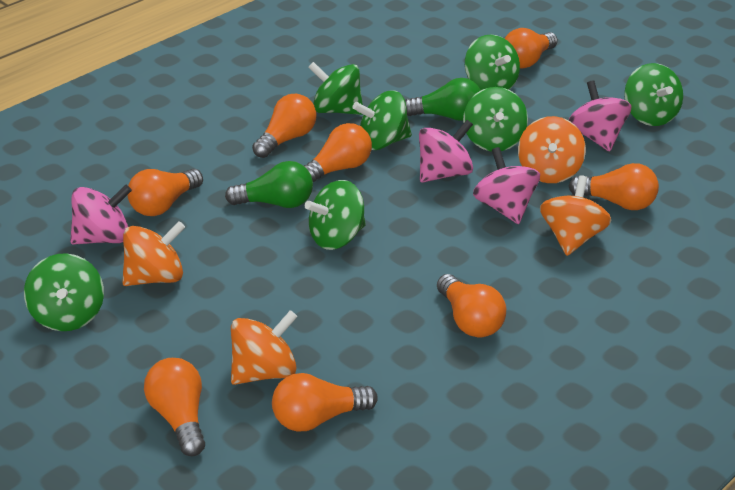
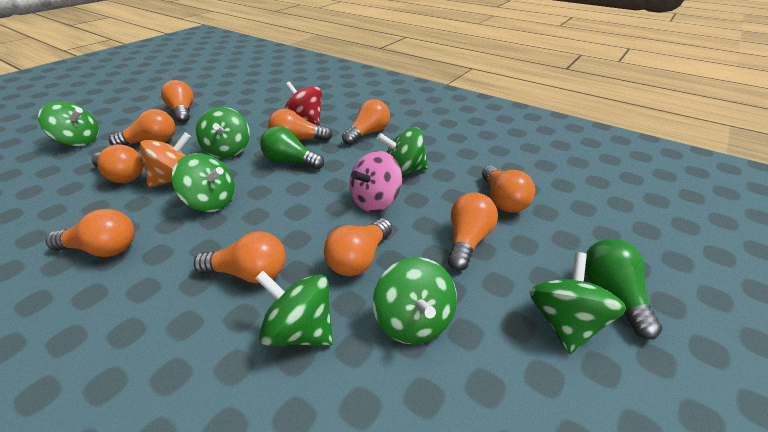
orange light bulb: 8 -> 10
orange spinning top: 4 -> 1
pink spinning top: 4 -> 1
red spinning top: 0 -> 1

